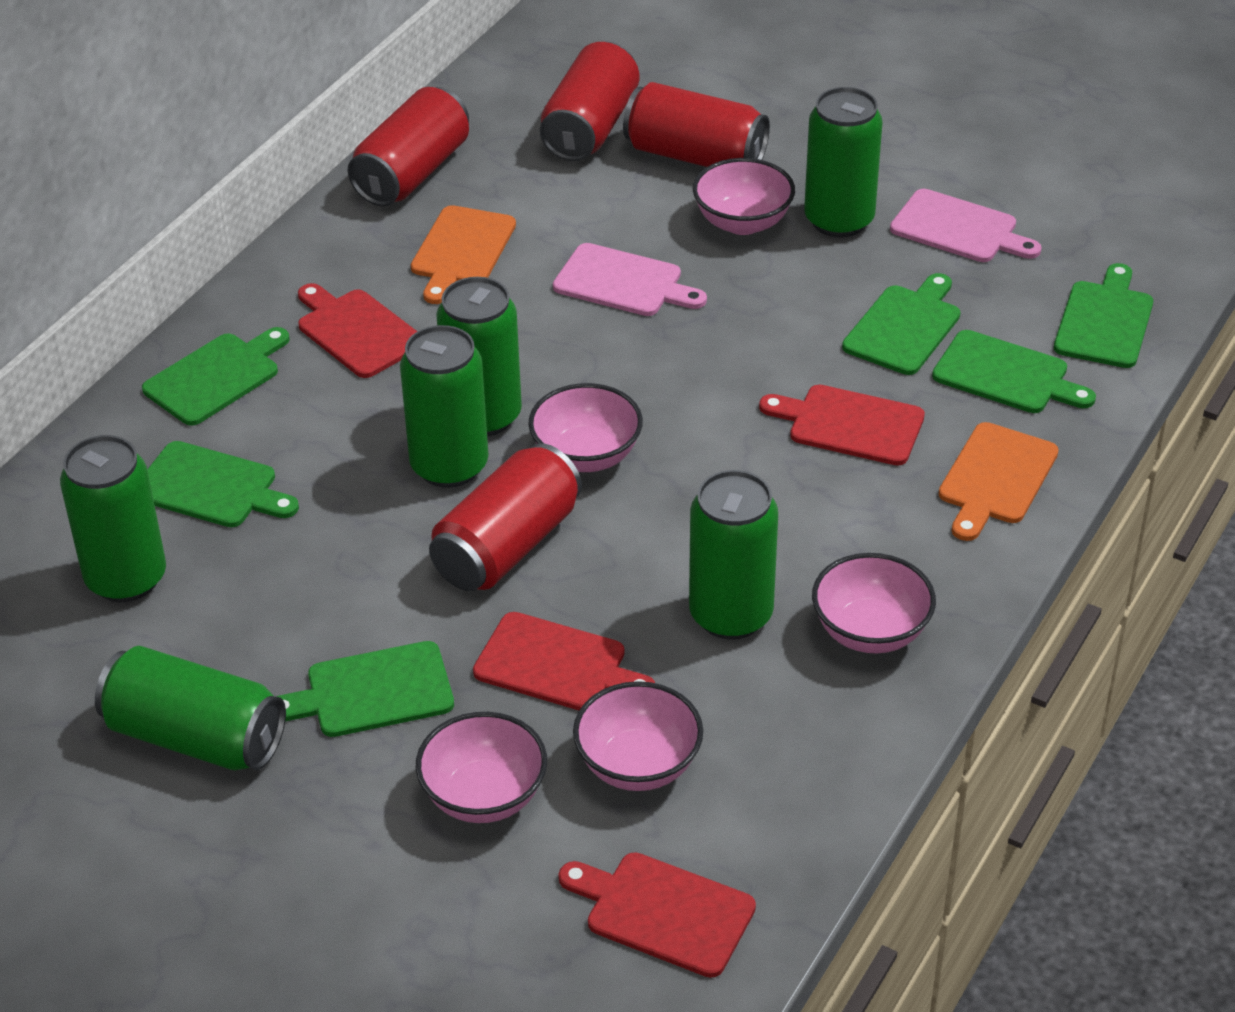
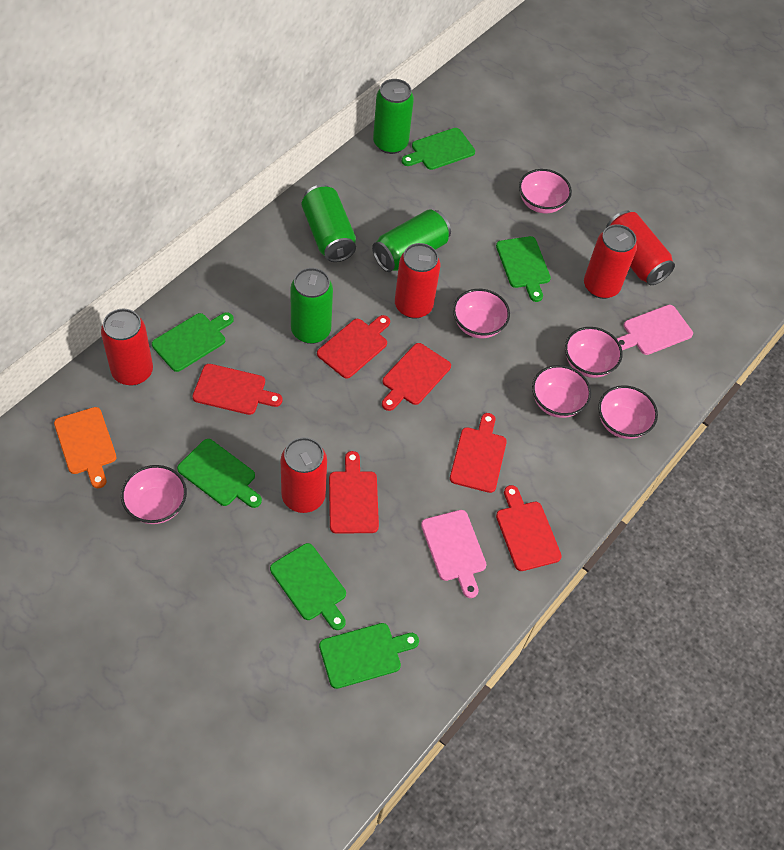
green can: 6 -> 4
orange cutting board: 2 -> 1
pink bowl: 5 -> 6
red can: 4 -> 5
red cutting board: 4 -> 6

